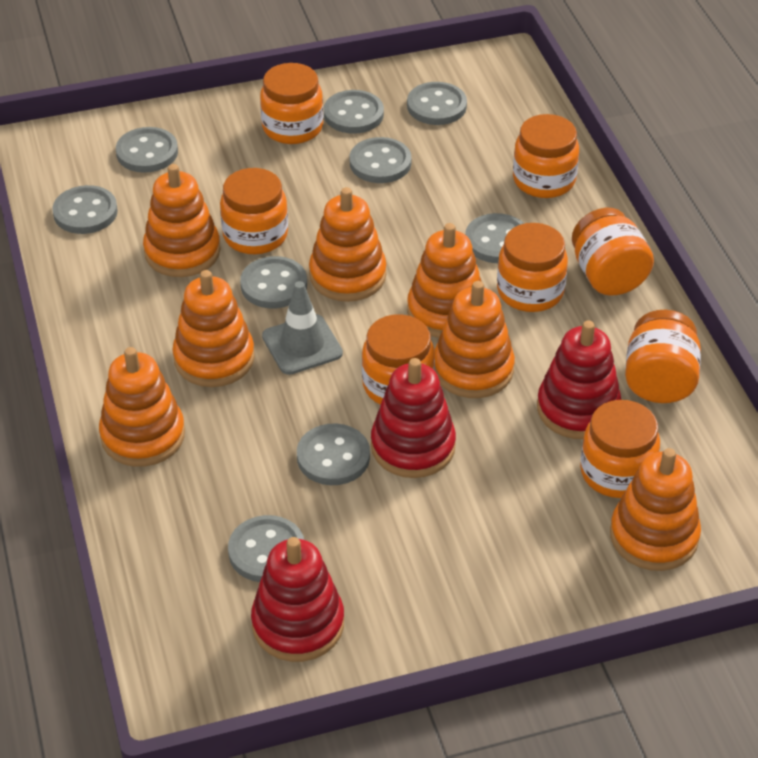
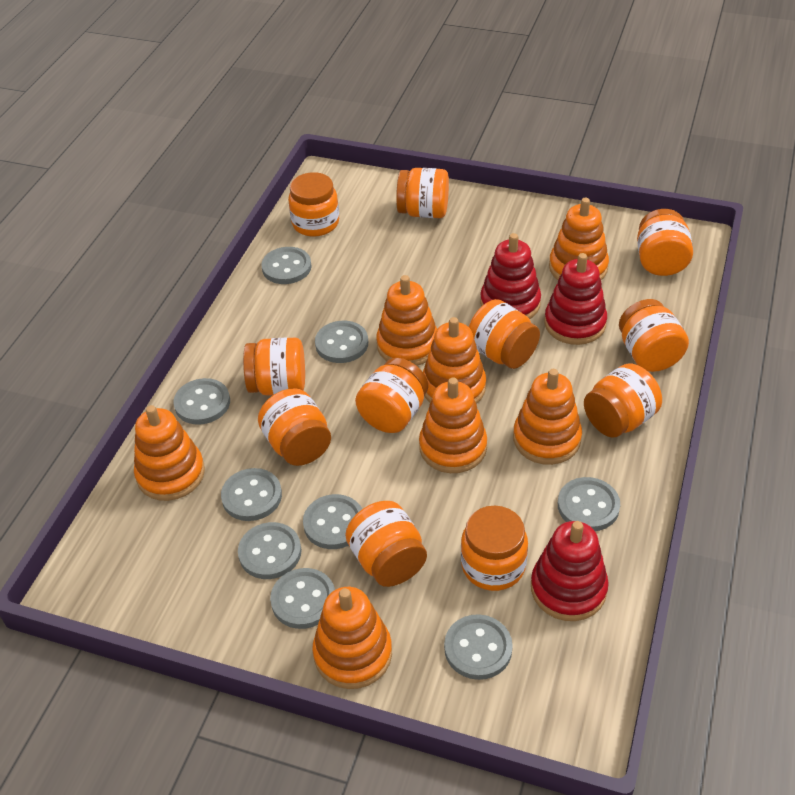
grey traffic cone: 1 -> 0
orange jar: 8 -> 11

